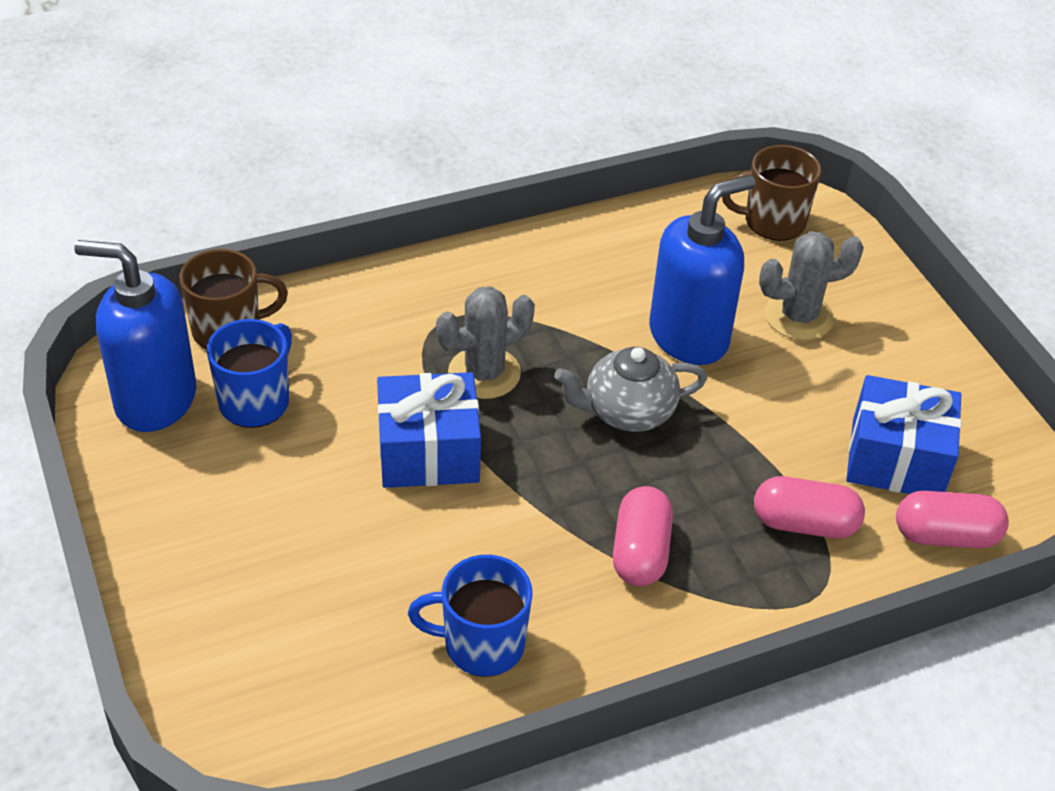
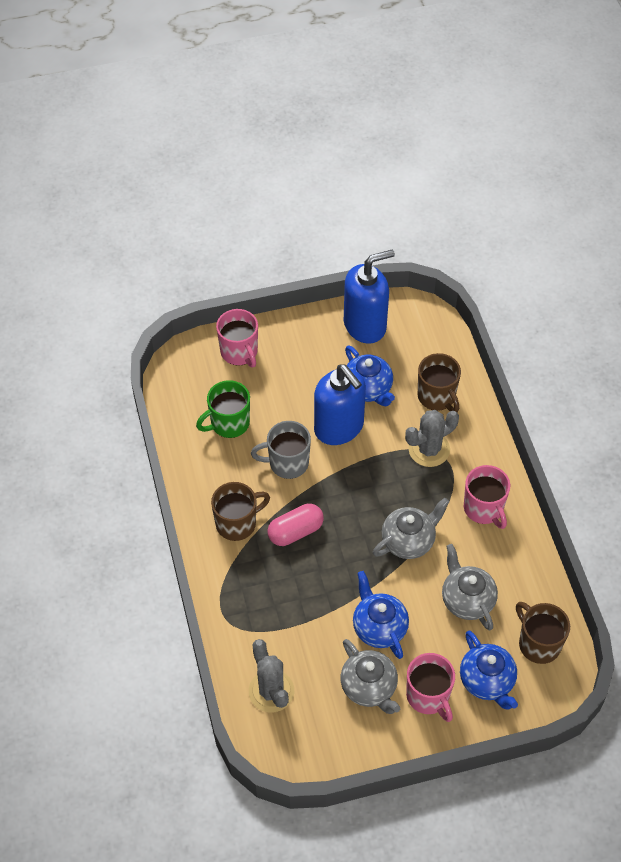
blue gift: 2 -> 0
blue mug: 2 -> 0
blue teapot: 0 -> 3
brown mug: 2 -> 3
green mug: 0 -> 1
grey mug: 0 -> 1
grey teapot: 1 -> 3
pink capsule: 3 -> 1
pink mug: 0 -> 3

